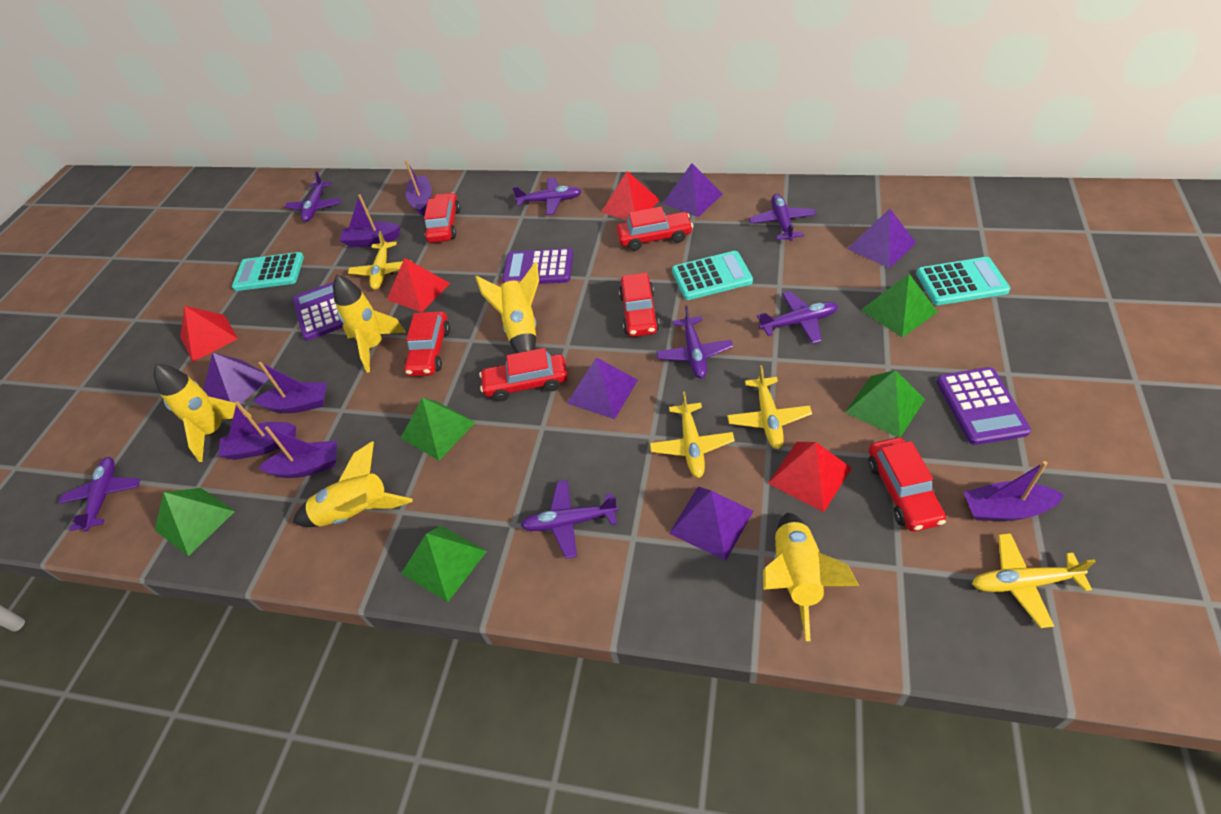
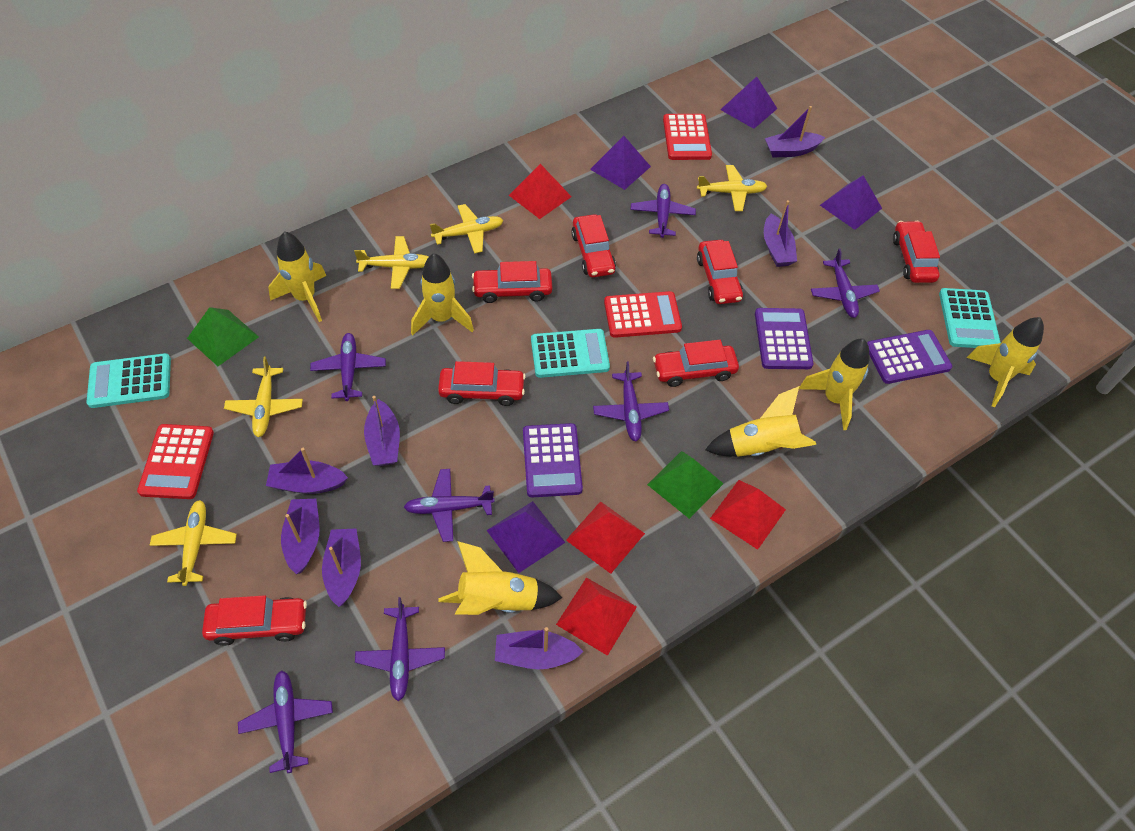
green pyramid: 5 -> 2
purple boat: 6 -> 7
purple pyramid: 5 -> 4
red calculator: 0 -> 3
red car: 6 -> 7
yellow plane: 4 -> 5
yellow rocket: 5 -> 6

